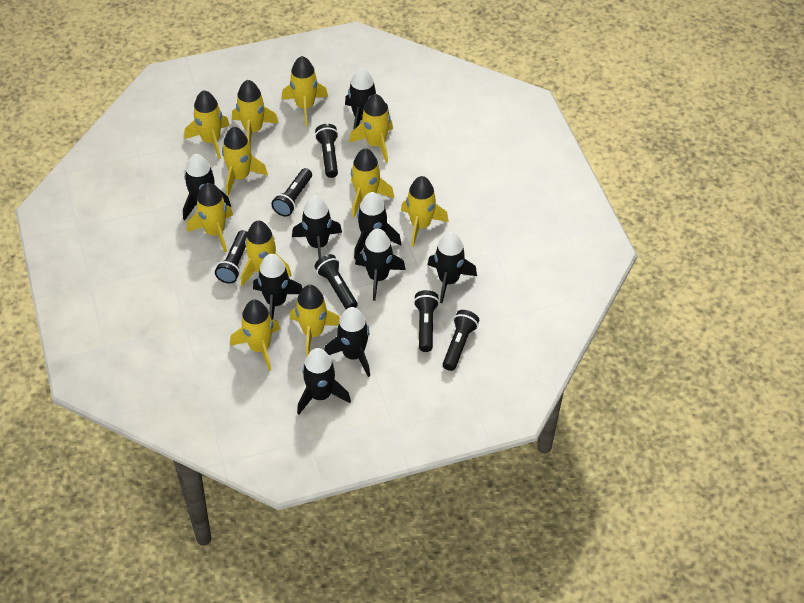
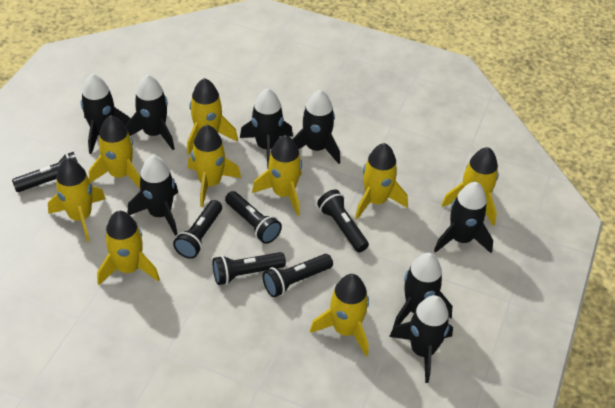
black rocket: 9 -> 8
yellow rocket: 11 -> 9

